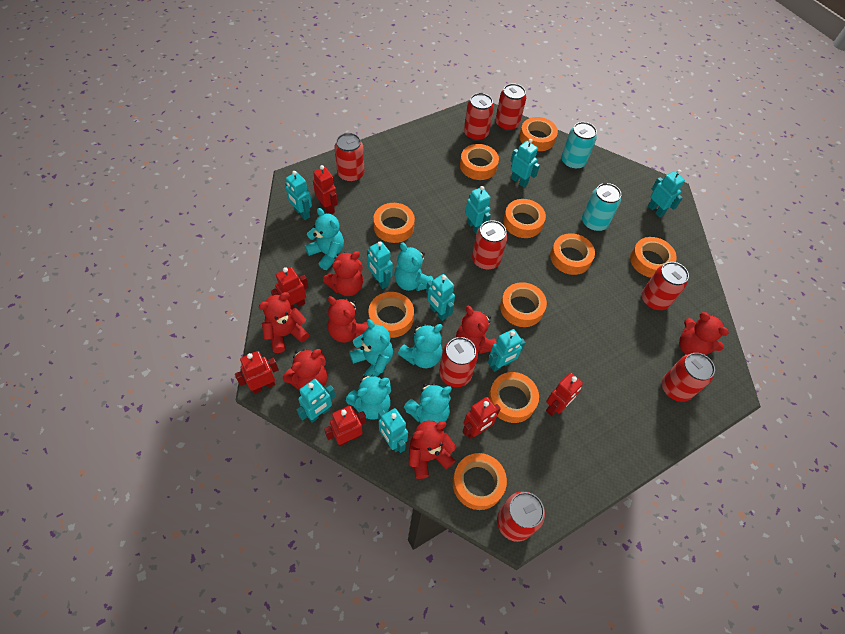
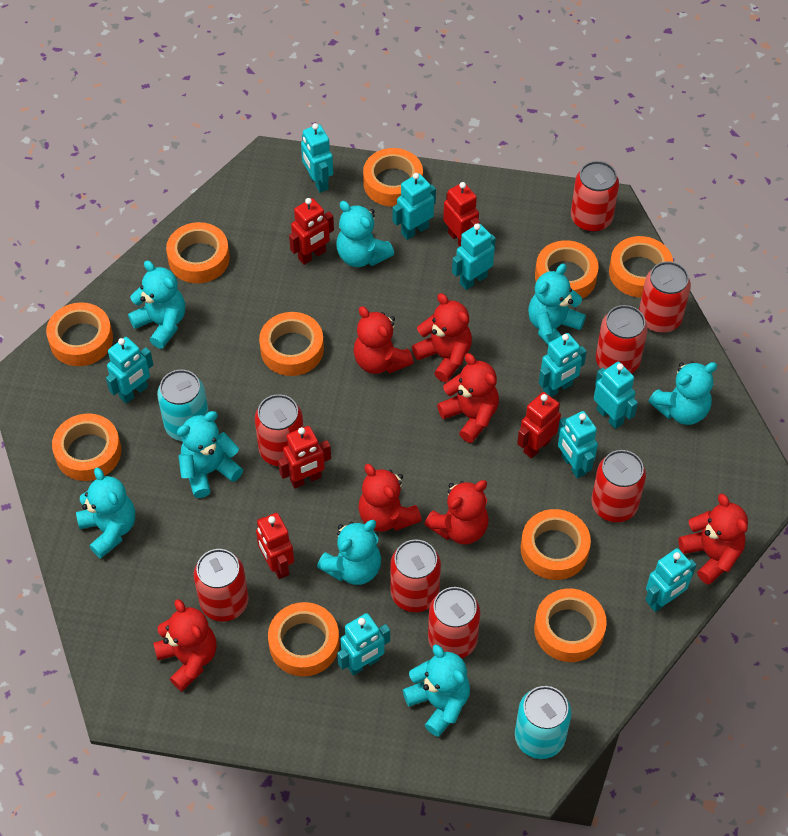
red robot: 6 -> 5
turquoise teddy bear: 6 -> 8

